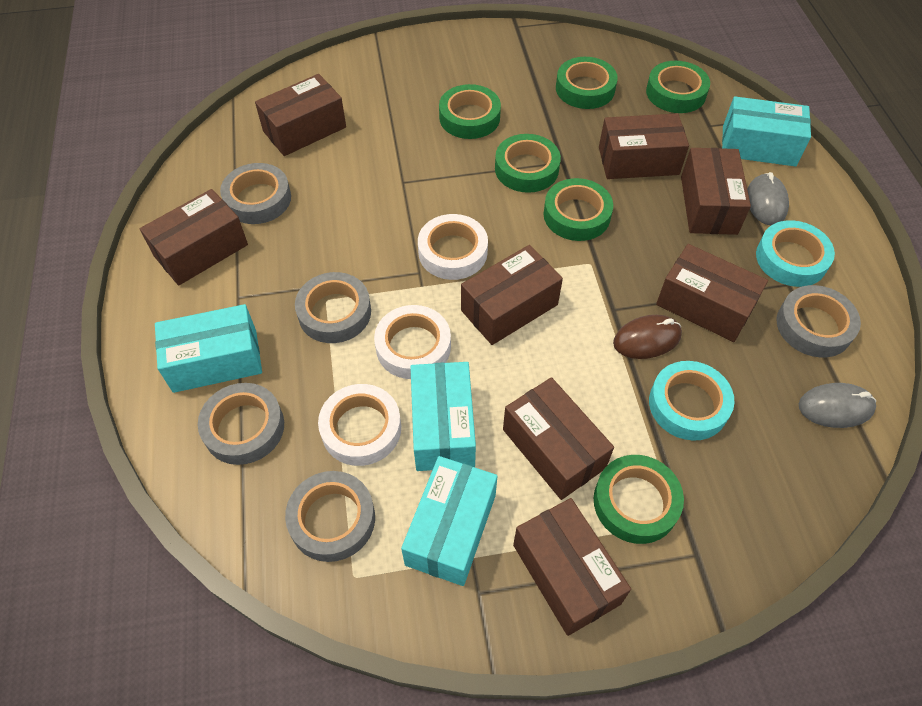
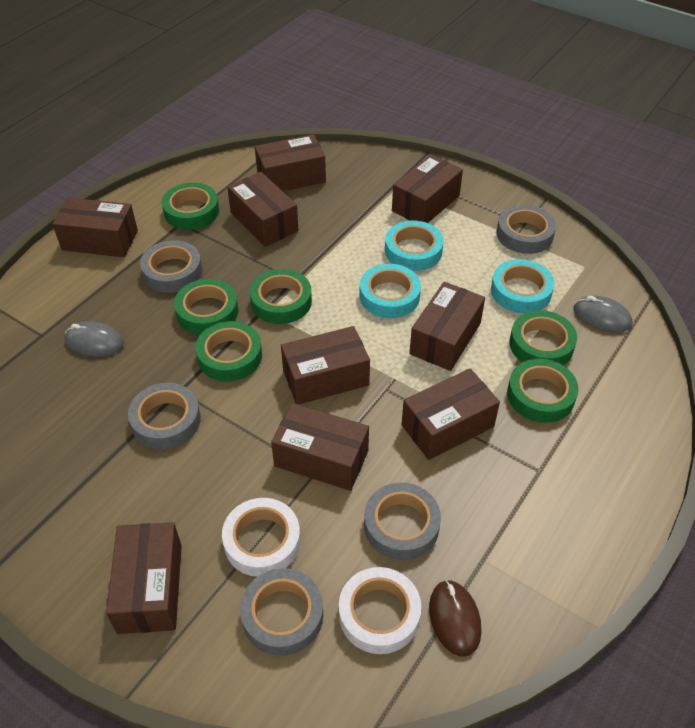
brown box: 8 -> 9
turquoise box: 4 -> 0
turquoise tape: 2 -> 3
white tape: 3 -> 2

